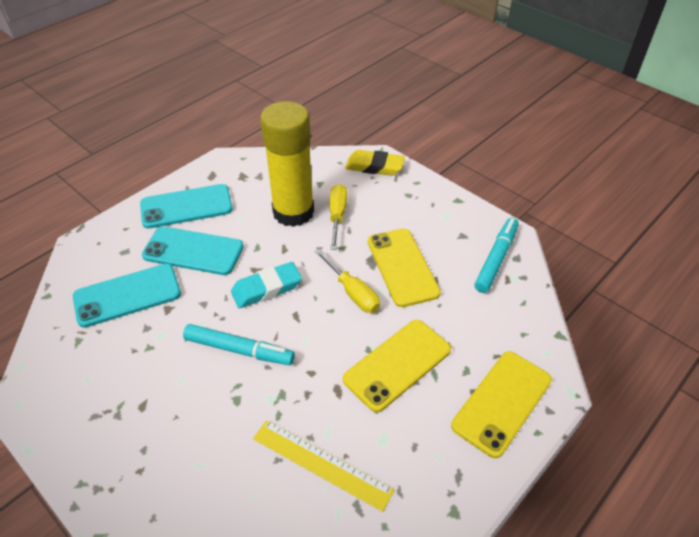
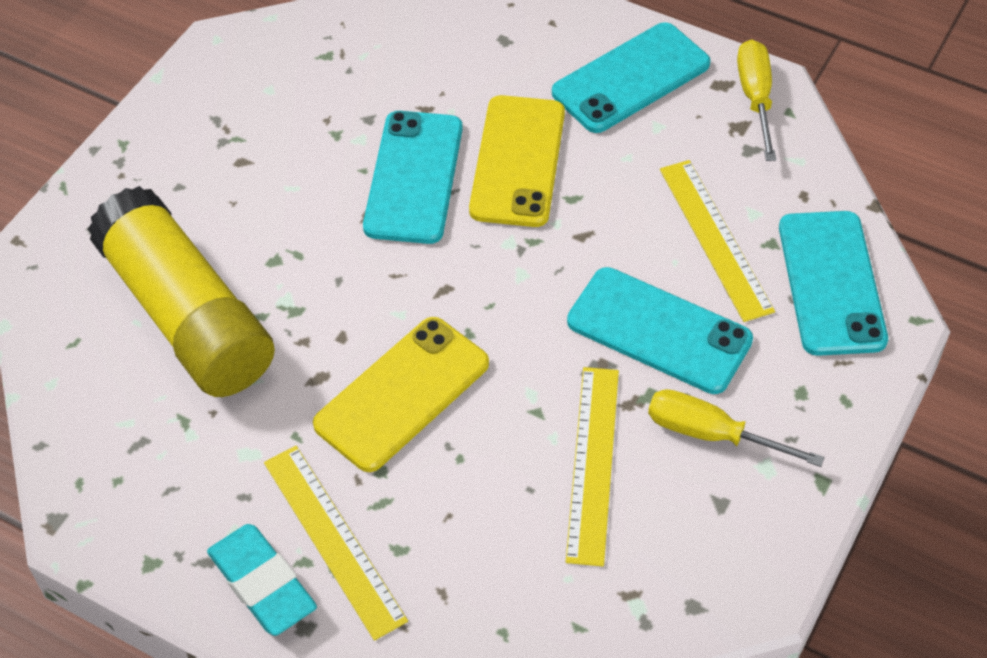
turquoise marker: 2 -> 0
turquoise phone: 3 -> 4
yellow eraser: 1 -> 0
yellow phone: 3 -> 2
yellow ruler: 1 -> 3

